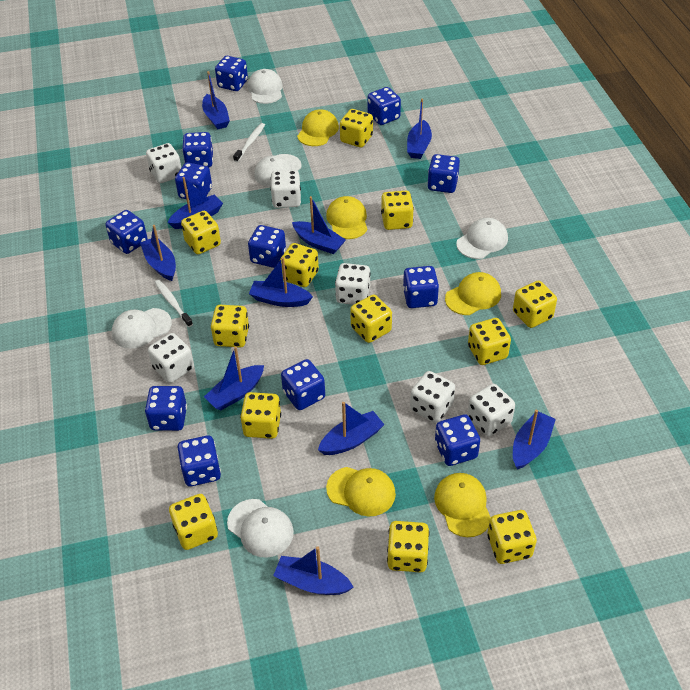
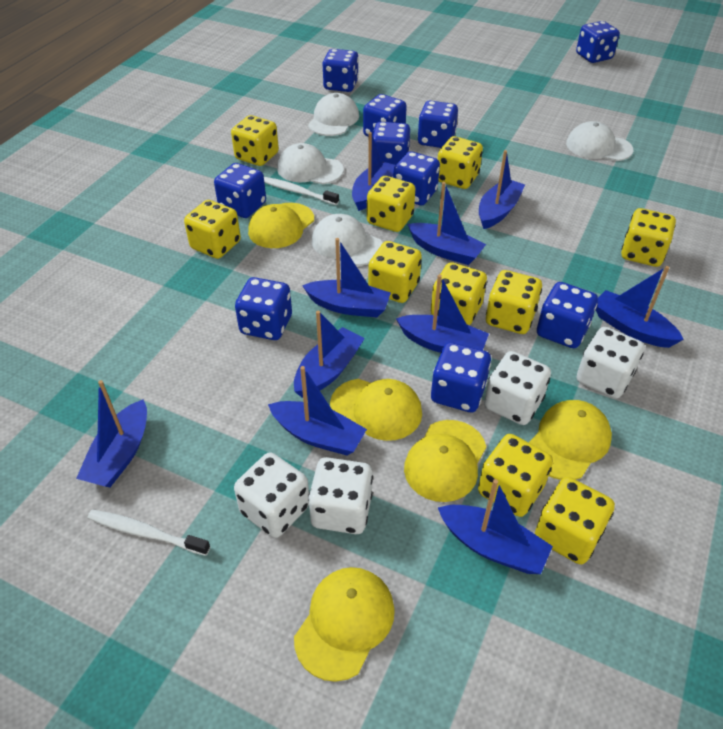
blue dice: 12 -> 10
white cap: 5 -> 4
white dice: 6 -> 4
yellow dice: 12 -> 10

